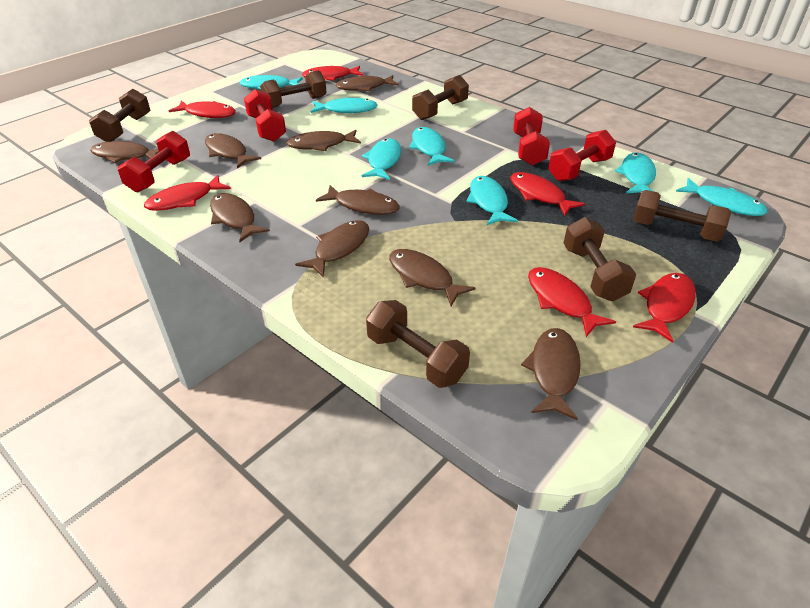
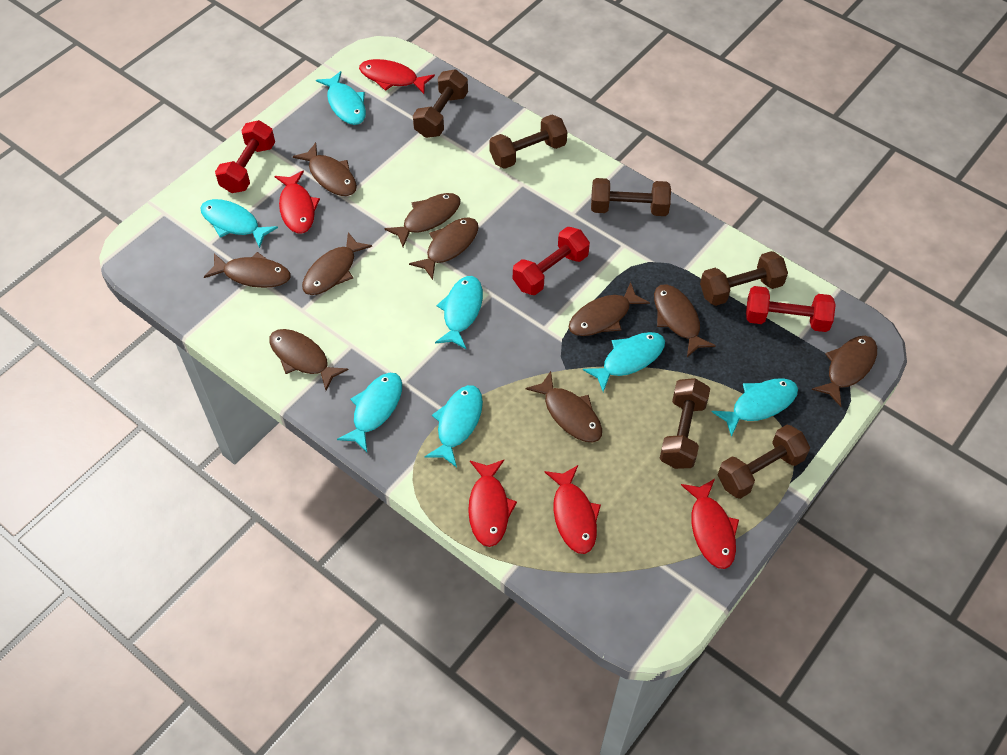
brown fish: 9 -> 10
red dumbbell: 4 -> 3
red fish: 6 -> 5

